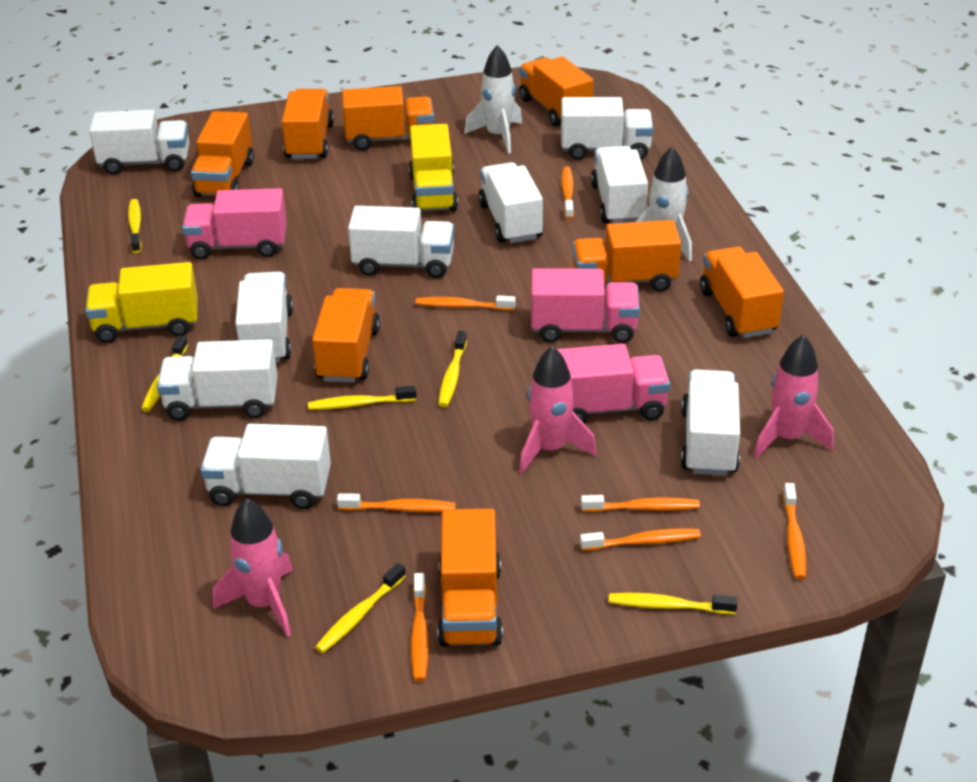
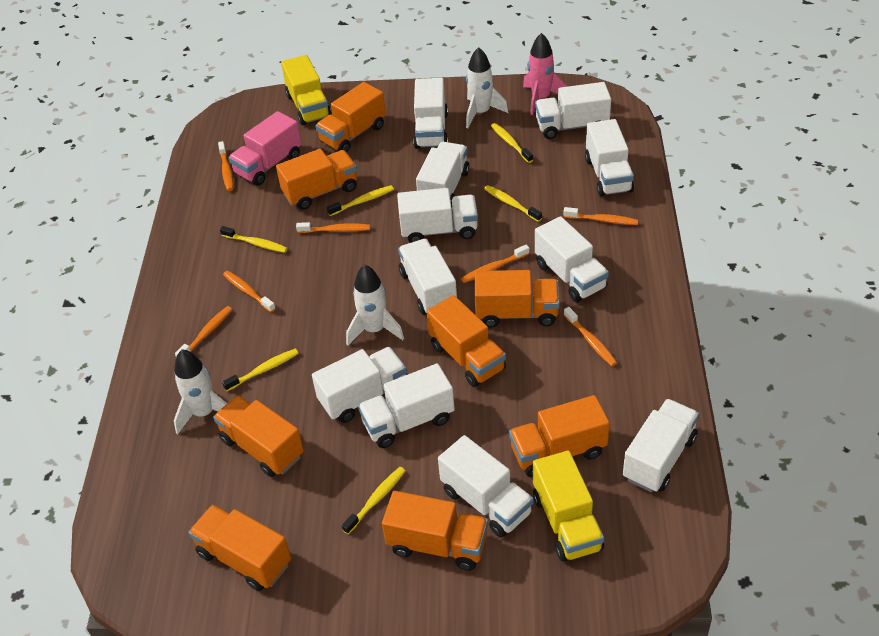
pink rocket: 3 -> 1
pink truck: 3 -> 1
white rocket: 2 -> 3
white truck: 9 -> 11

